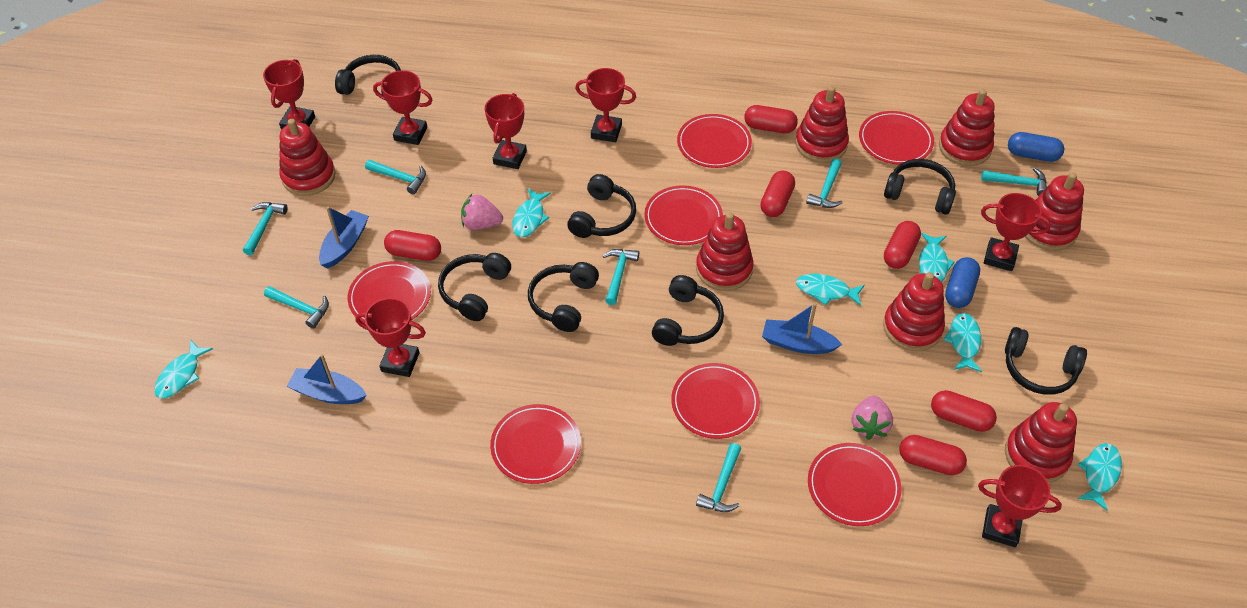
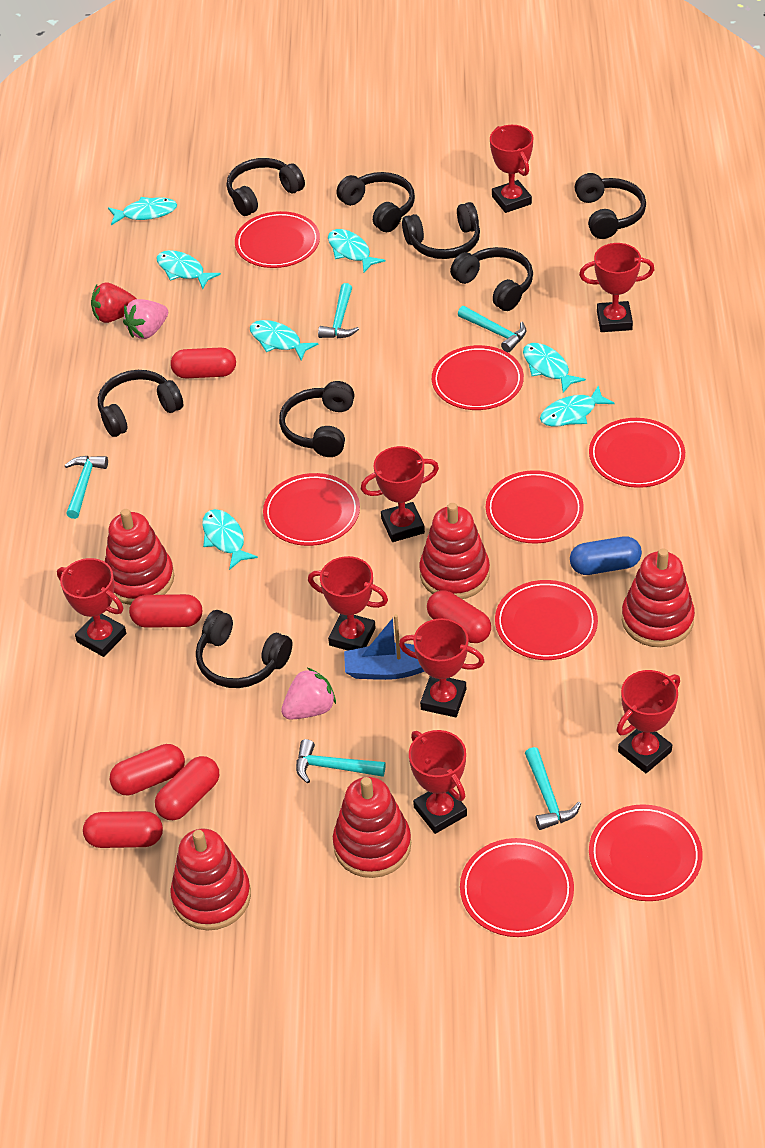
black headphones: 7 -> 8
blue boat: 3 -> 1
blue capsule: 2 -> 1
red plate: 7 -> 8
red stacking toy: 7 -> 5
red strawberry: 0 -> 1
red trophy: 7 -> 8
turquoise fish: 6 -> 7
turquoise hammer: 7 -> 5

